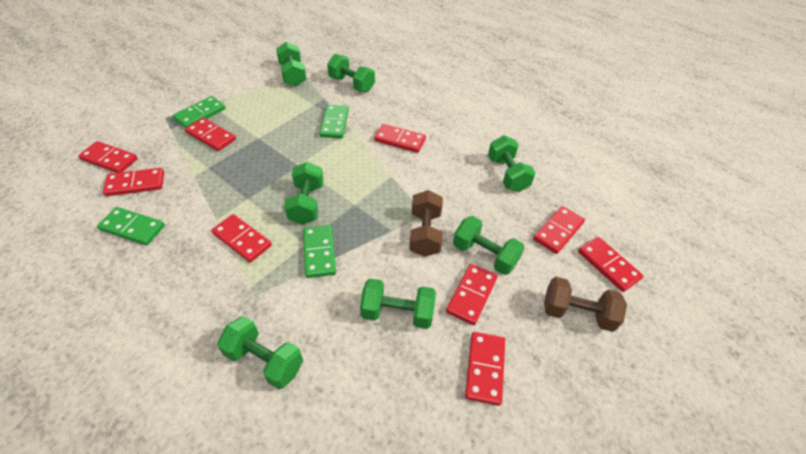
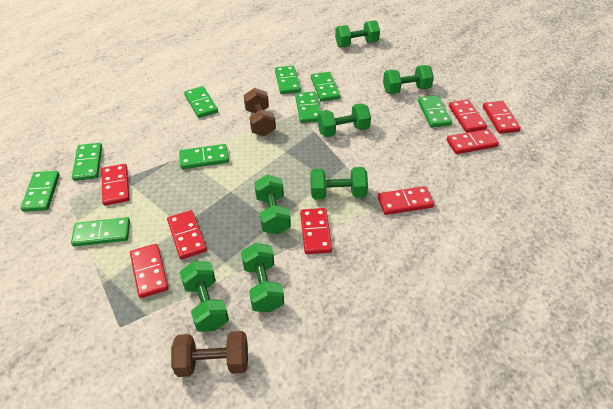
green domino: 4 -> 9
red domino: 9 -> 8

